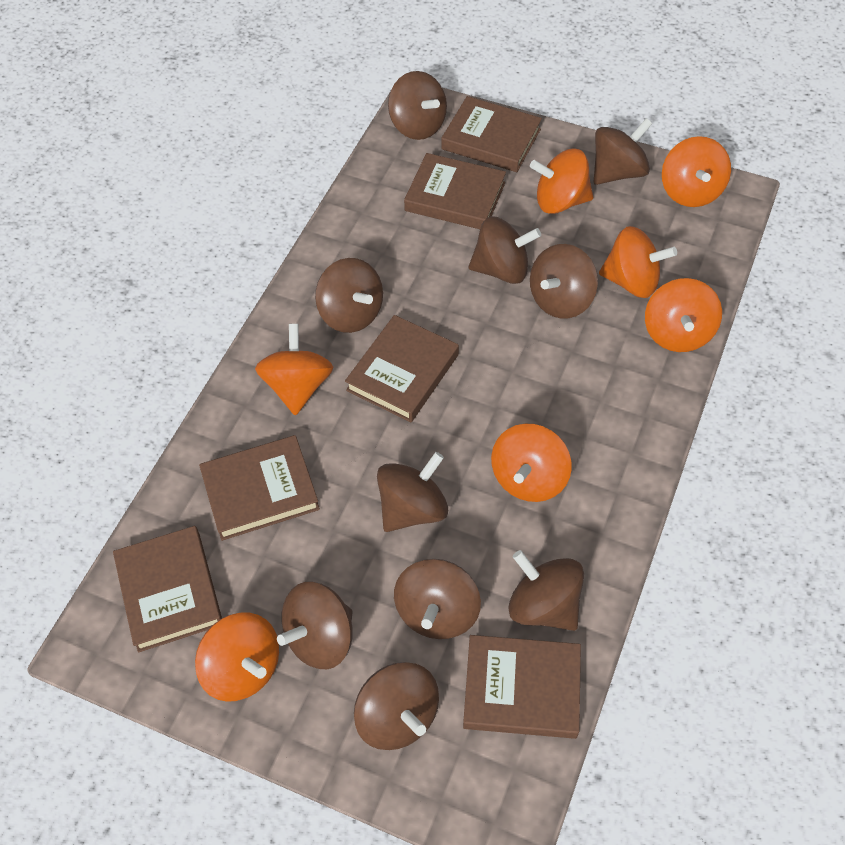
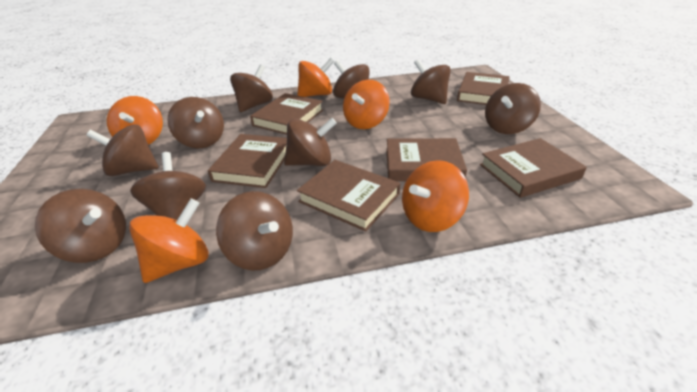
orange spinning top: 7 -> 5

